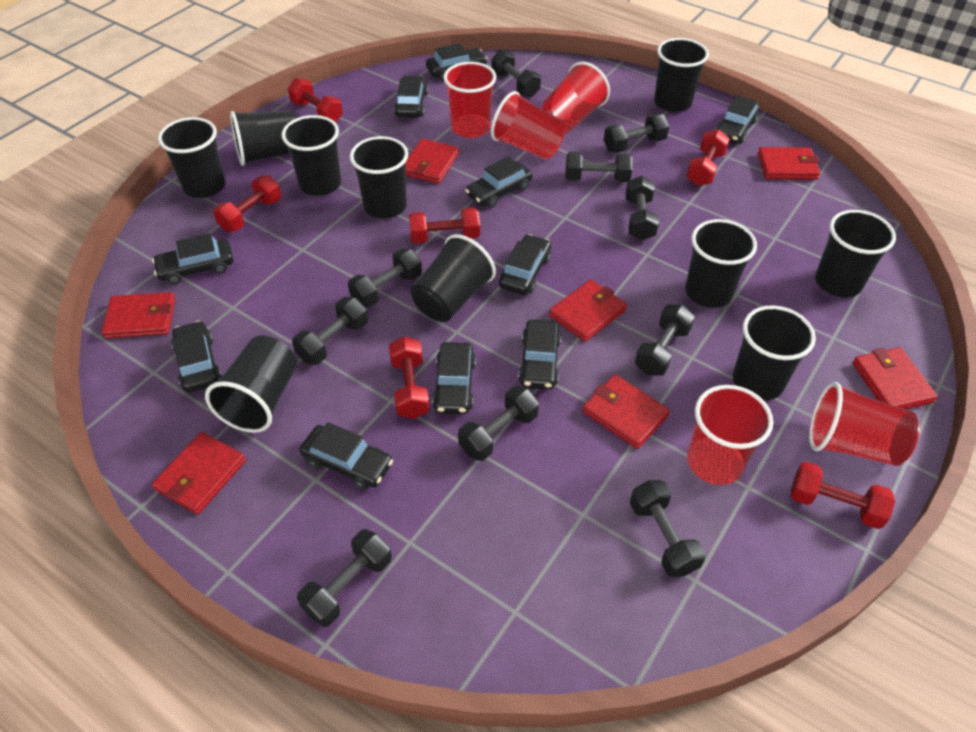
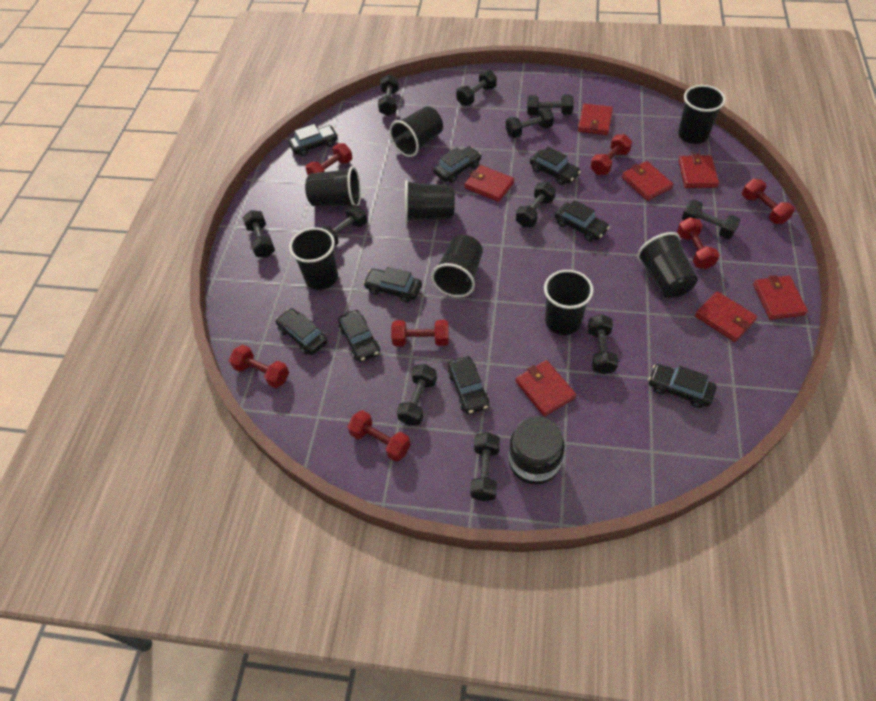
black car: 10 -> 9
black cup: 10 -> 8
black dumbbell: 10 -> 11
black jar: 0 -> 1
red cup: 5 -> 0
red dumbbell: 6 -> 7

